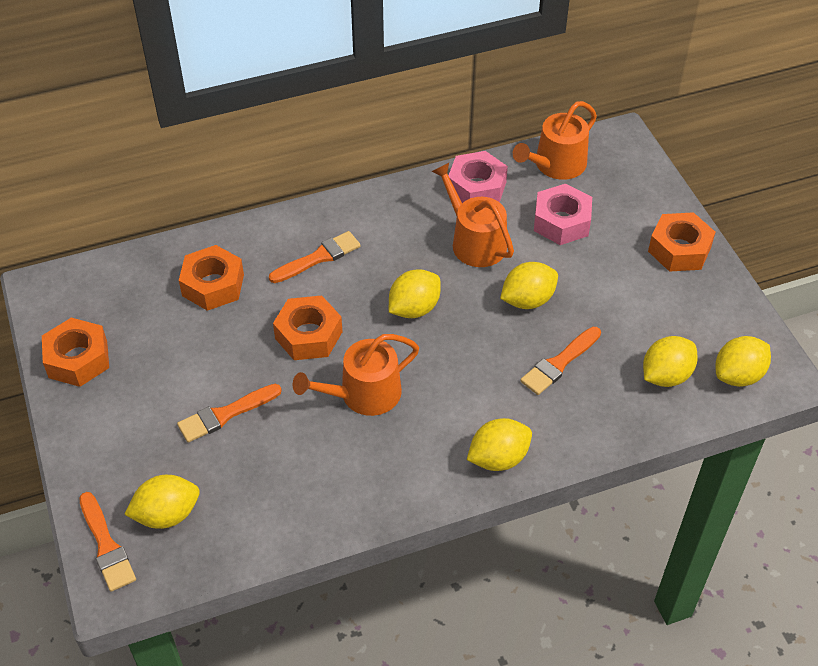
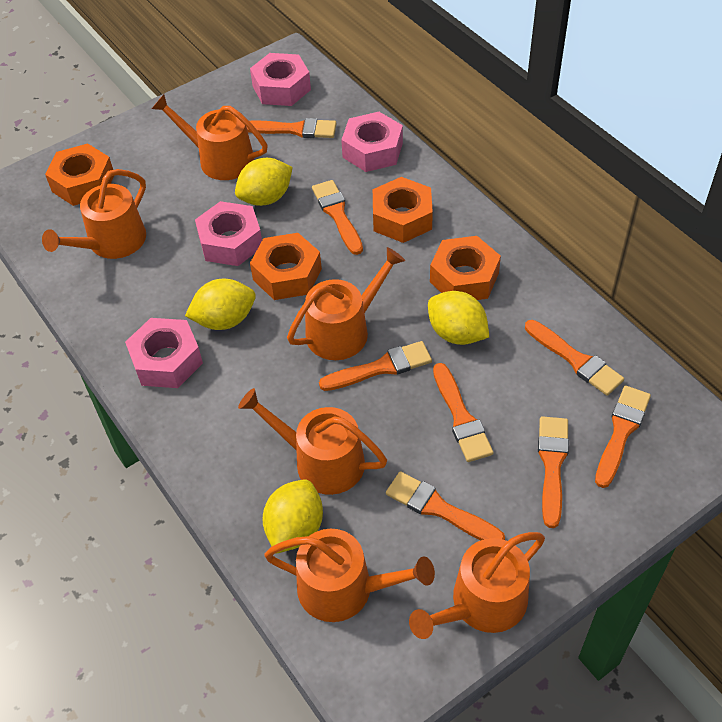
orange brush: 4 -> 8
orange watering can: 3 -> 6
pink nut: 2 -> 4
yellow lemon: 6 -> 4

